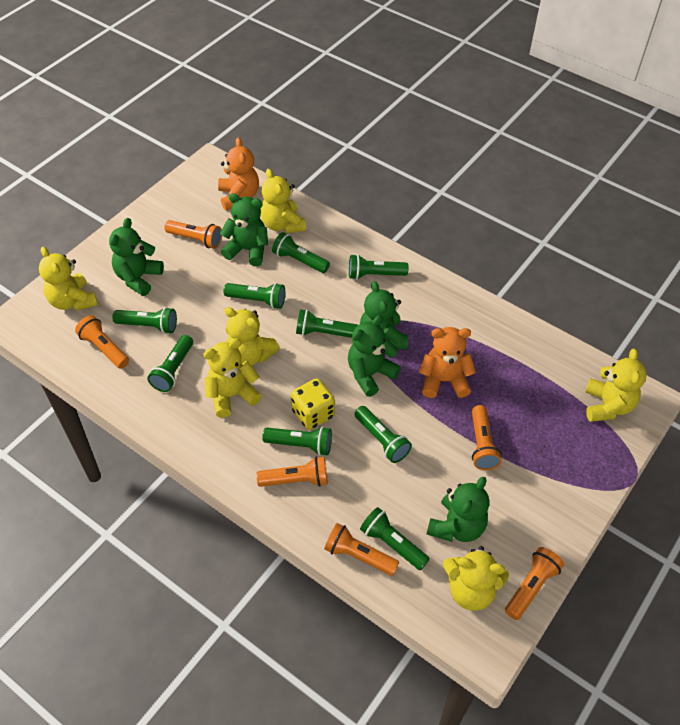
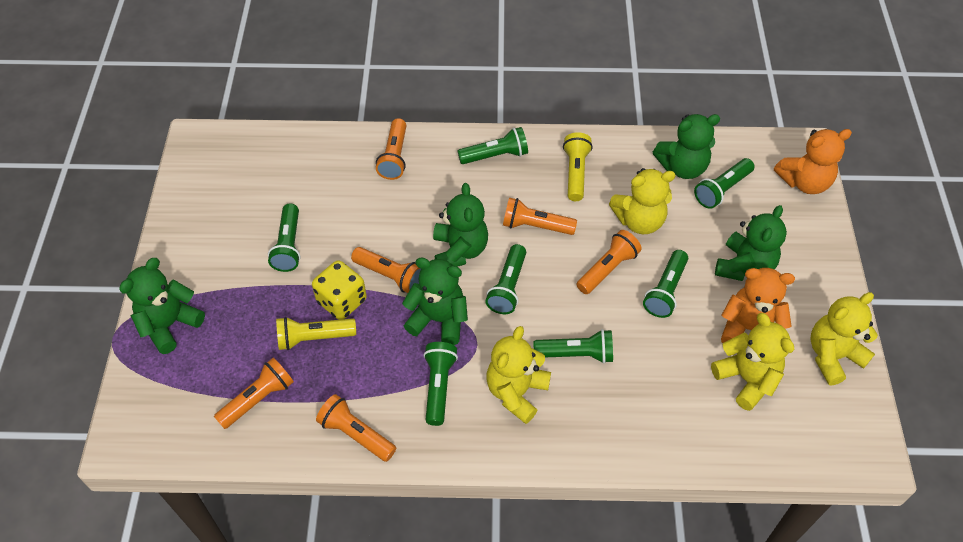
green flashlight: 9 -> 7
yellow flashlight: 0 -> 2
yellow teddy bear: 6 -> 4

